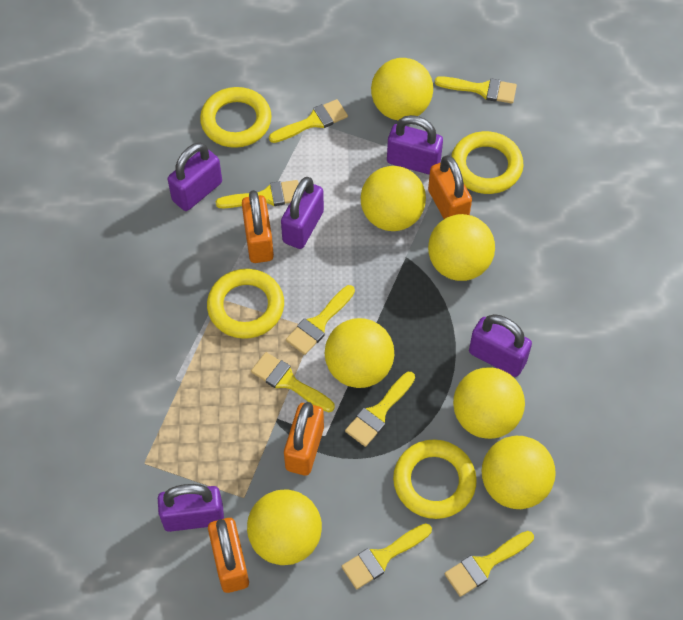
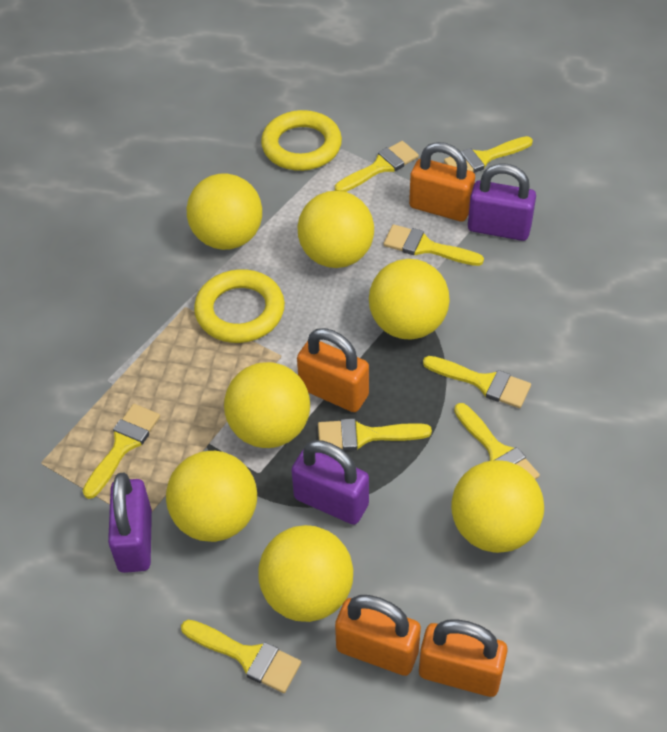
purple padlock: 5 -> 3
yellow ring: 4 -> 2

